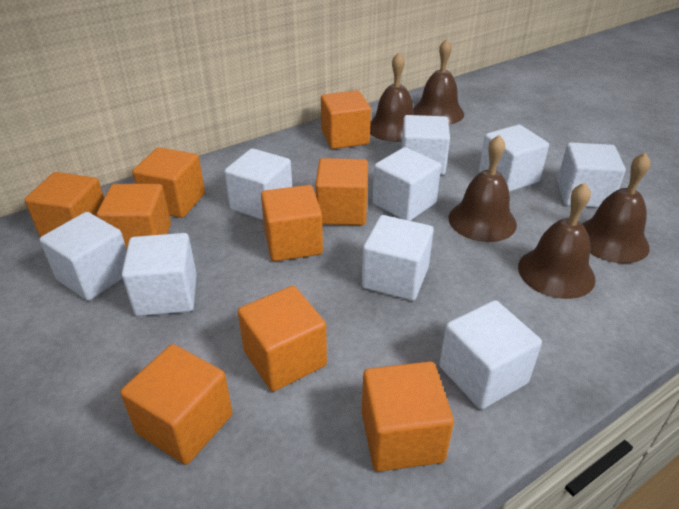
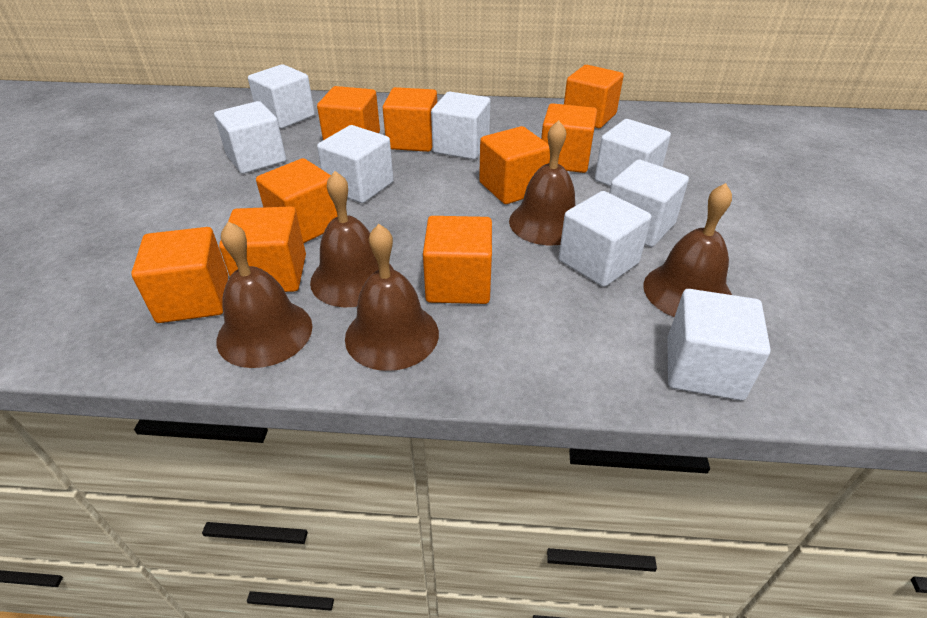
white cube: 9 -> 8

